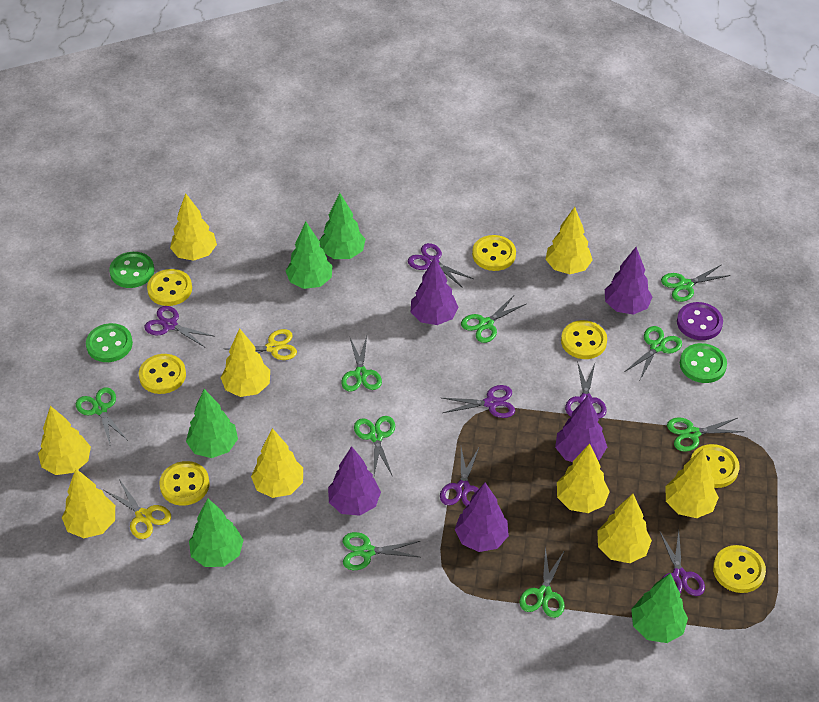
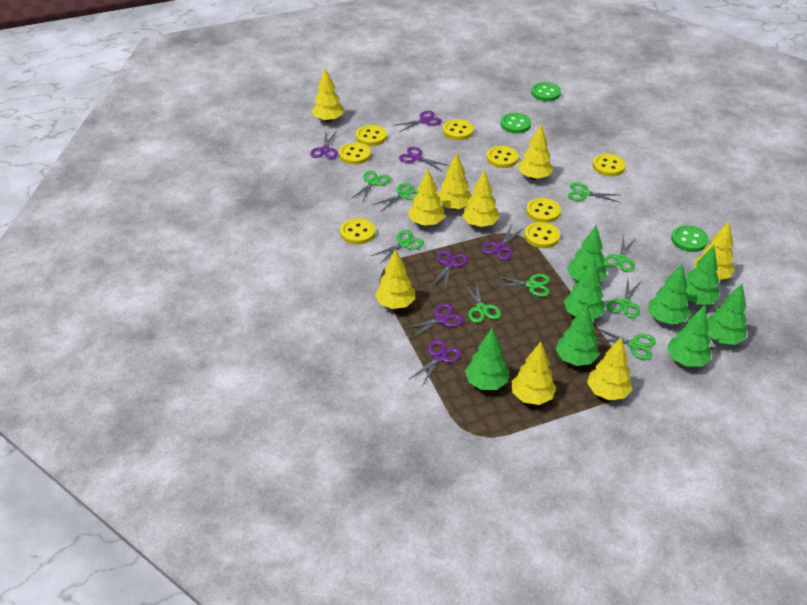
green tree: 5 -> 8
purple button: 1 -> 0
purple scissors: 6 -> 7
purple tree: 5 -> 0
yellow button: 7 -> 8
yellow scissors: 2 -> 0

